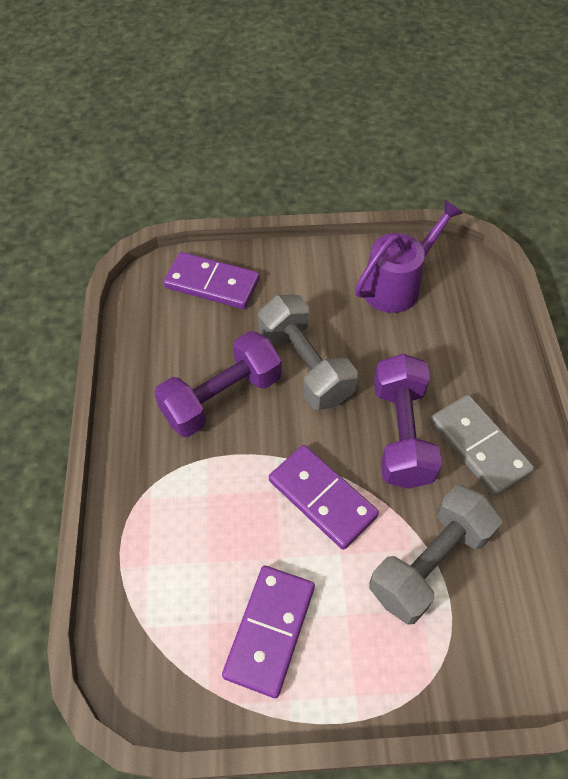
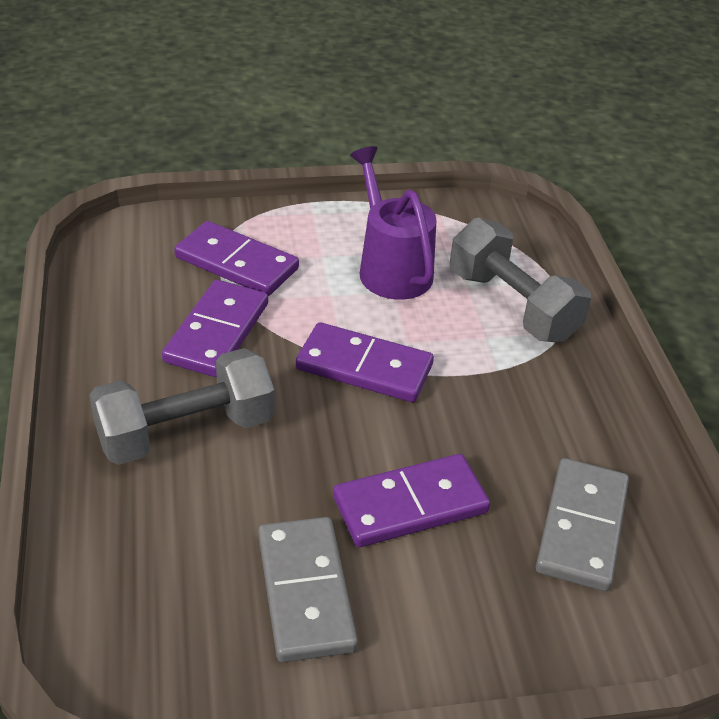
grey domino: 1 -> 2
purple domino: 3 -> 4
purple dumbbell: 2 -> 0

